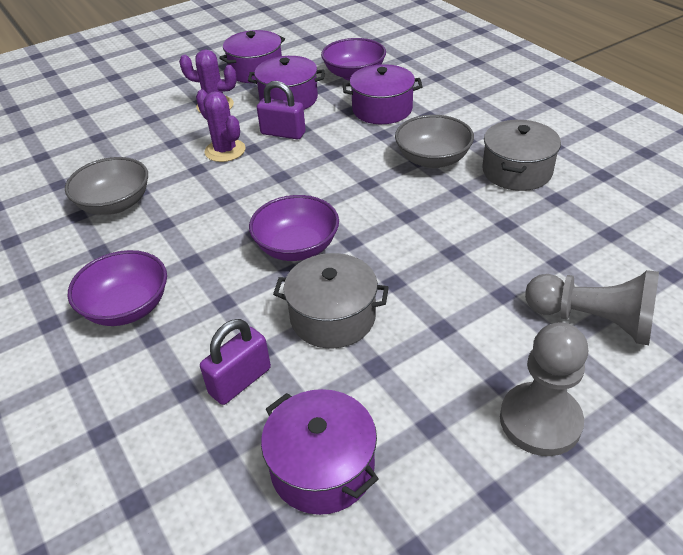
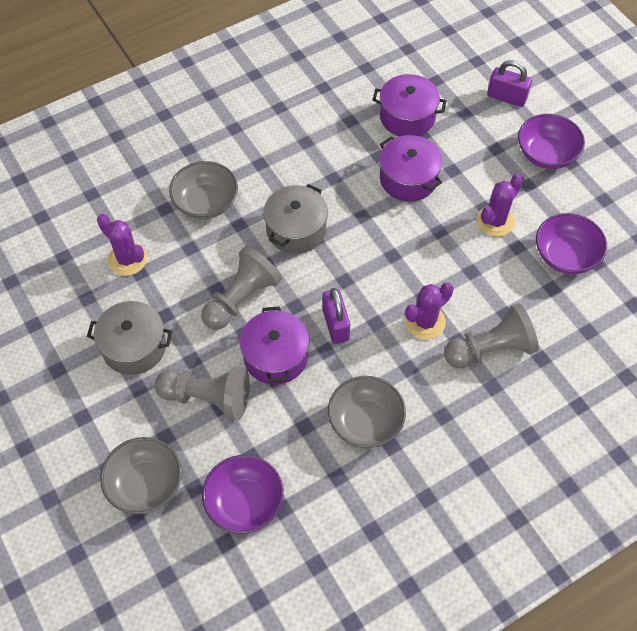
grey bowl: 2 -> 3
grey pawn: 2 -> 3
purple cactus: 2 -> 3
purple pot: 4 -> 3

